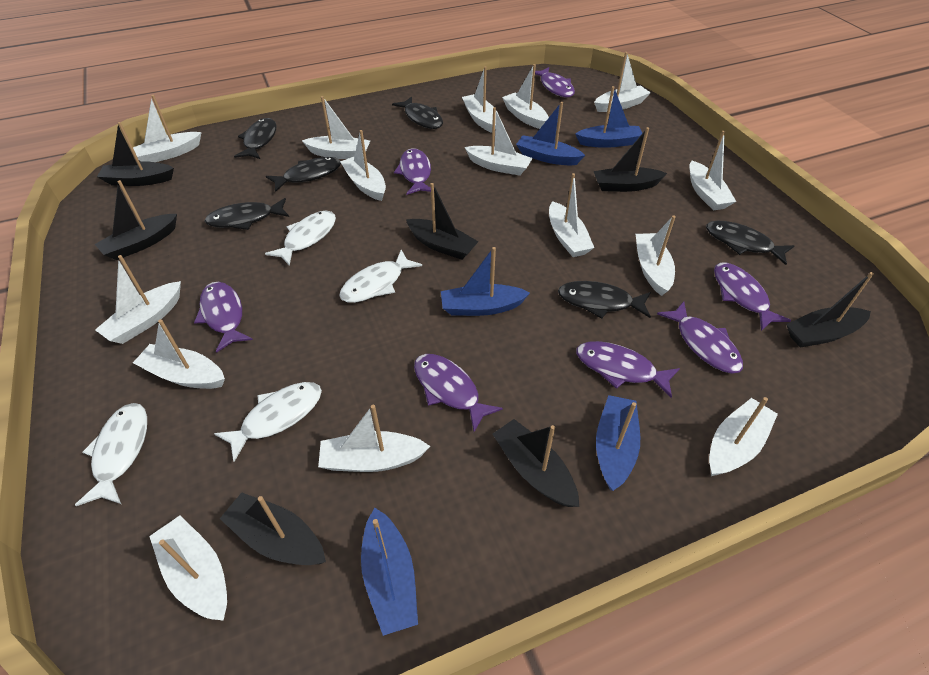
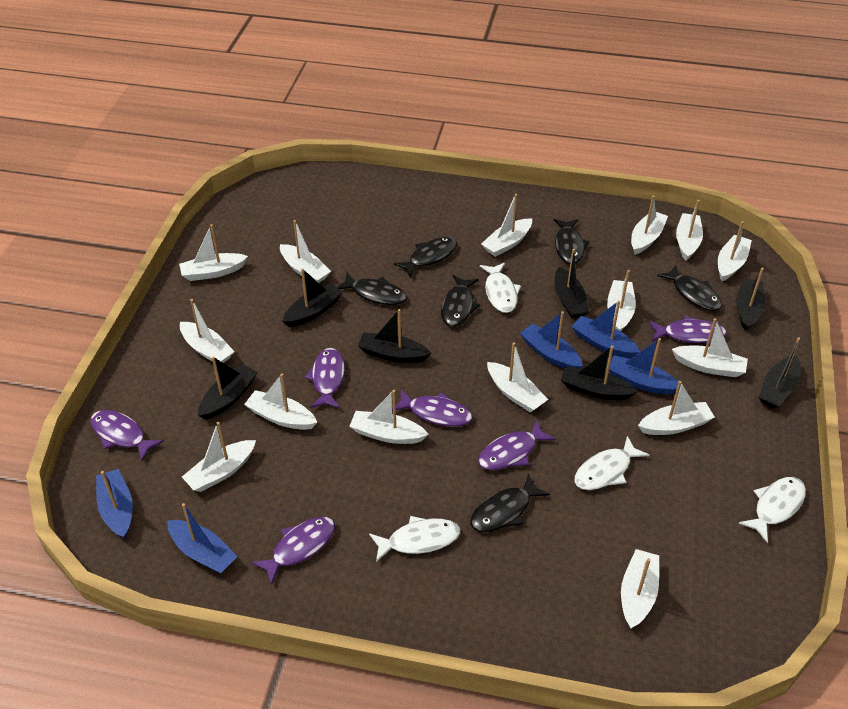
purple fish: 7 -> 6

